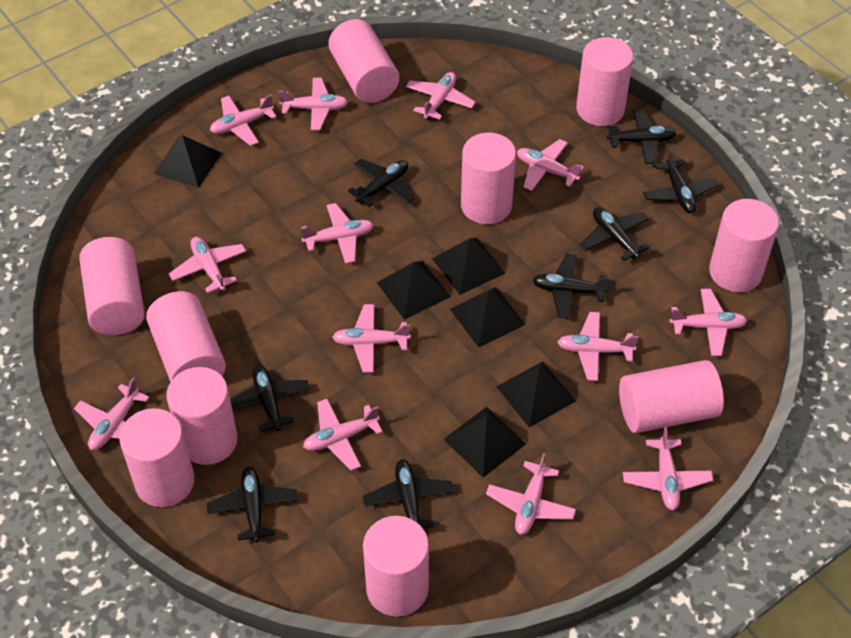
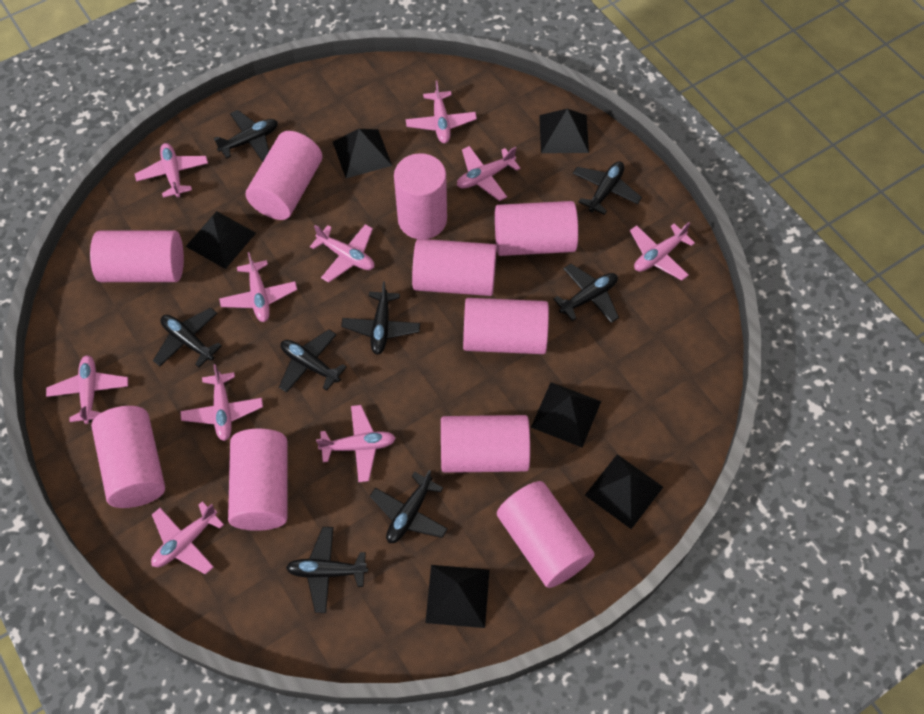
pink plane: 13 -> 10

